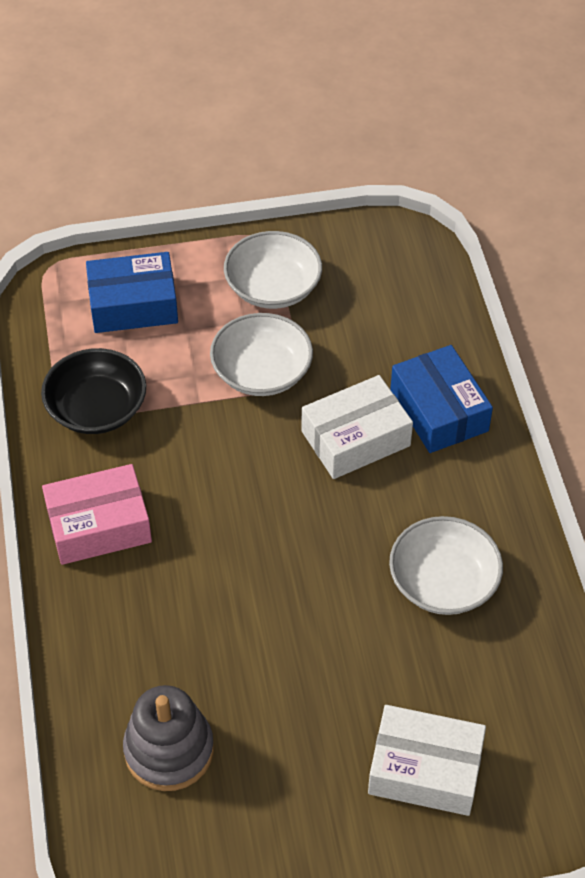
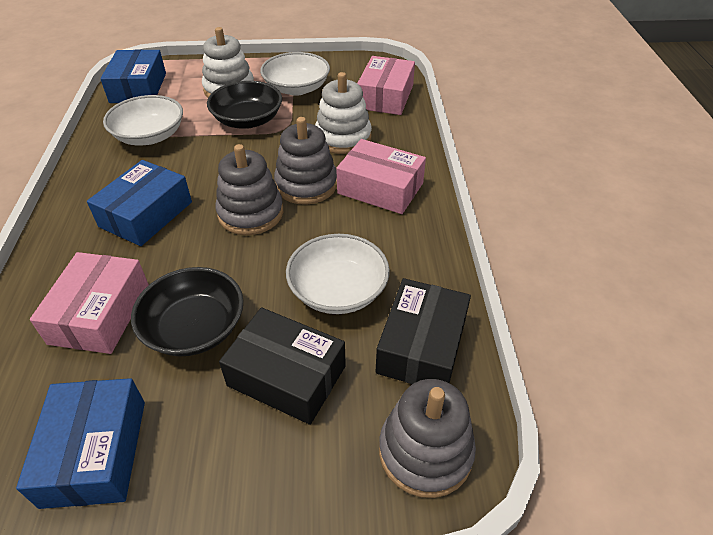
black bowl: 1 -> 2
black box: 0 -> 2
blue box: 2 -> 3
grey stacking toy: 1 -> 3
pink box: 1 -> 3
white box: 2 -> 0
white stacking toy: 0 -> 2

